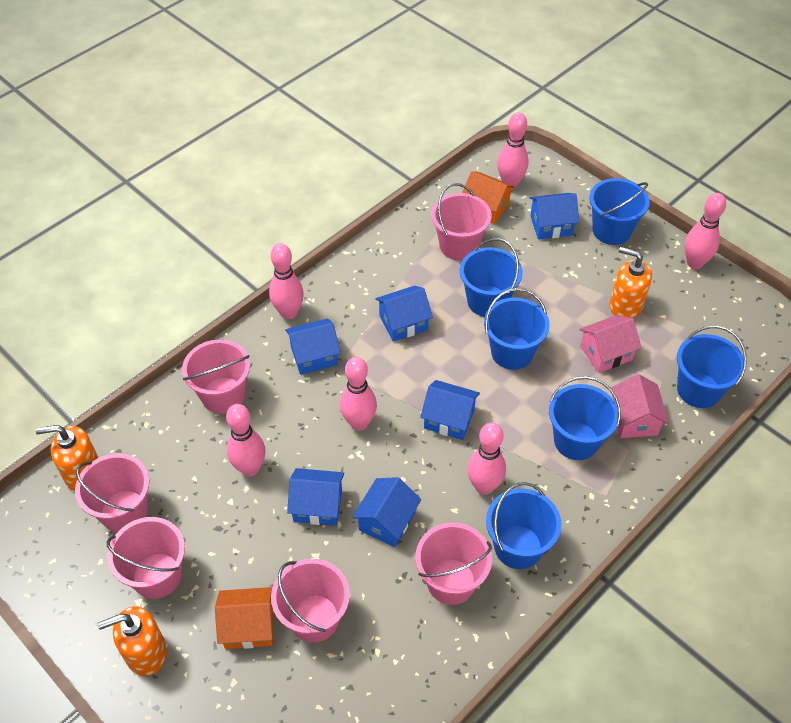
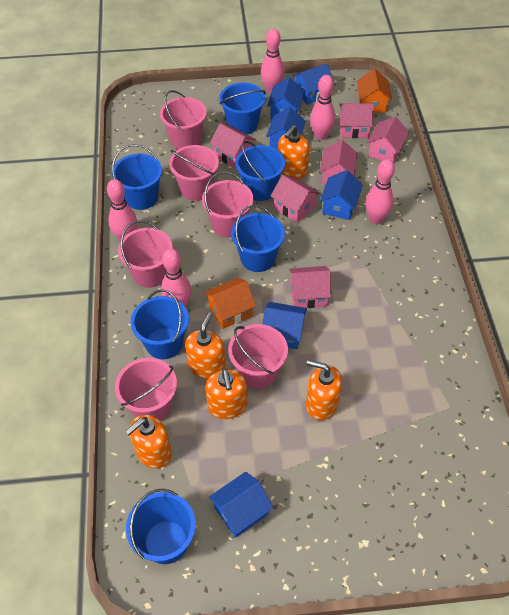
orange soap dispenser: 3 -> 5
pink bowling pin: 6 -> 5
pink house: 2 -> 6

